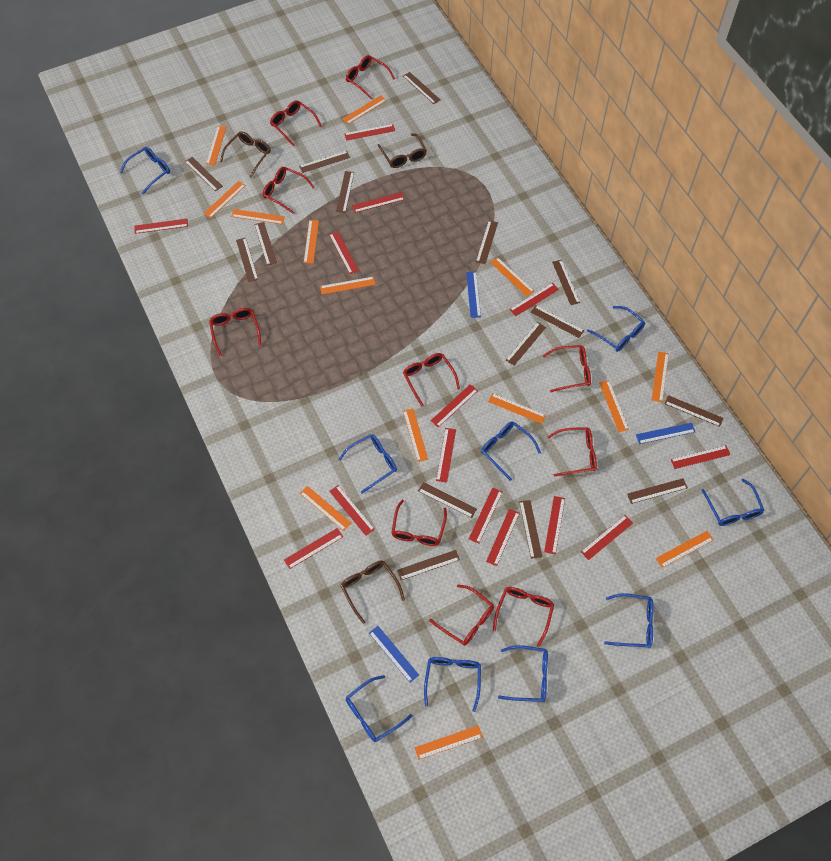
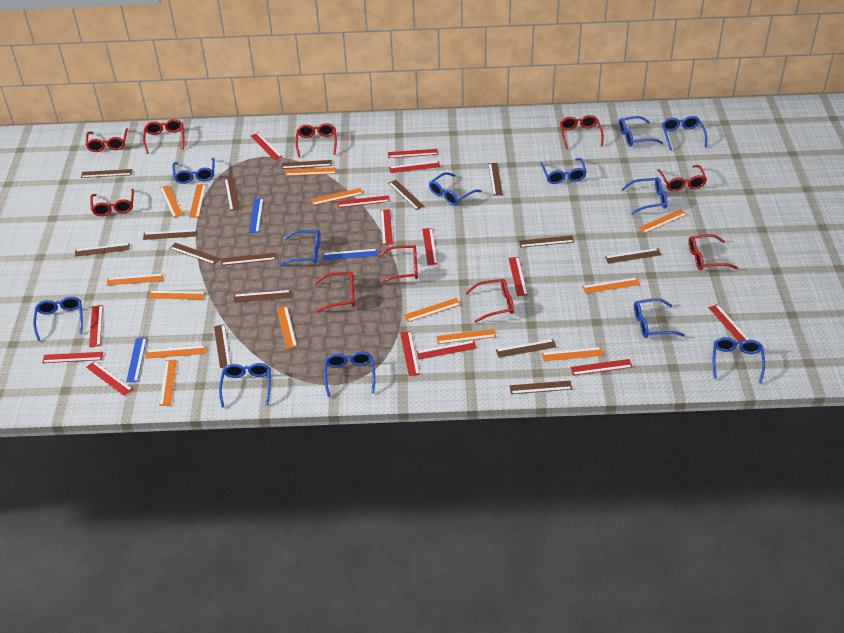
blue glasses: 9 -> 12
brown glasses: 3 -> 0

